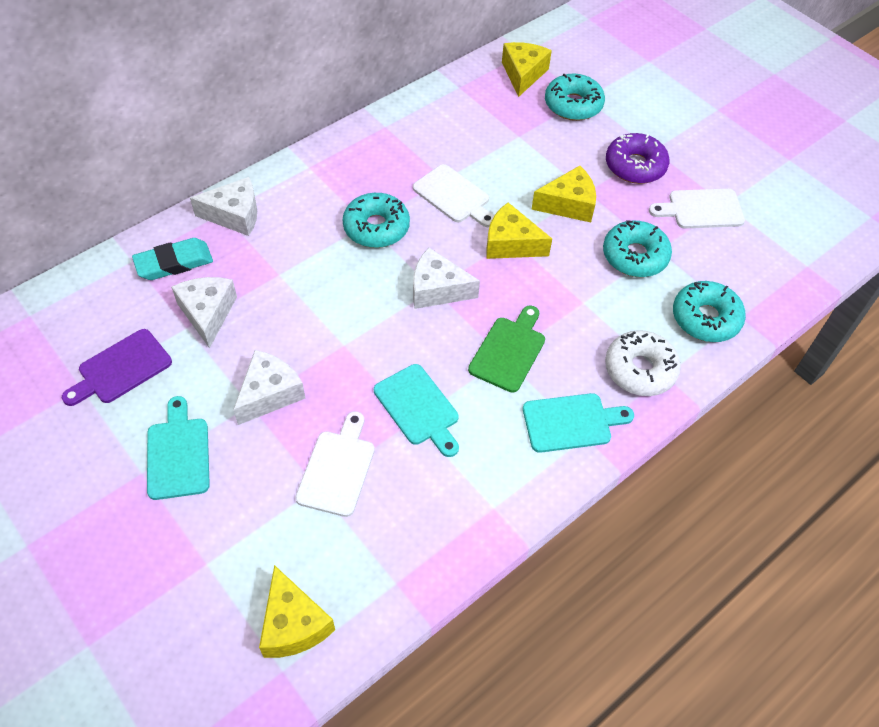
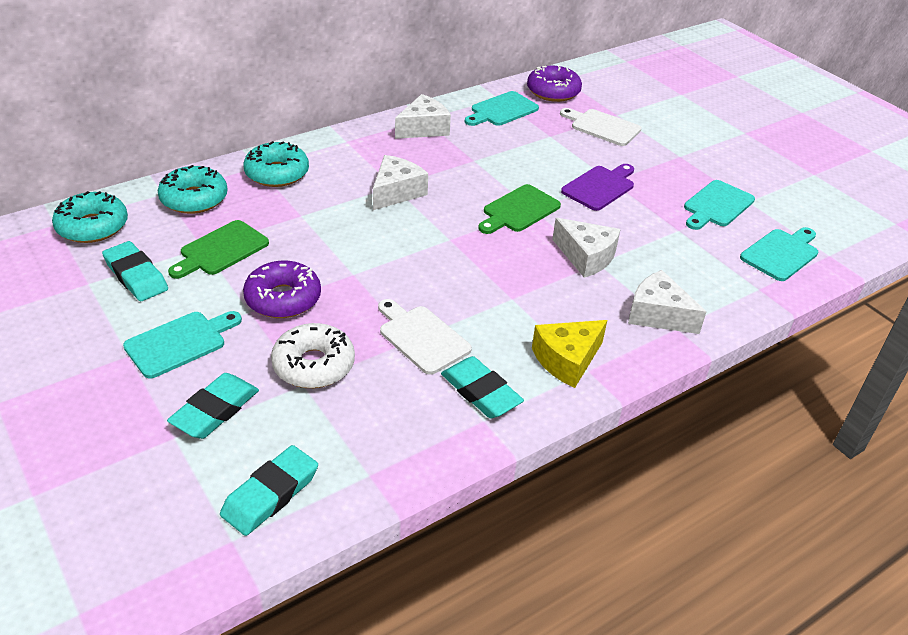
green cutting board: 1 -> 2
purple donut: 1 -> 2
turquoise cutting board: 3 -> 4
turquoise donut: 4 -> 3
turquoise eraser: 1 -> 4
white cutting board: 3 -> 2
yellow cheese: 4 -> 1

